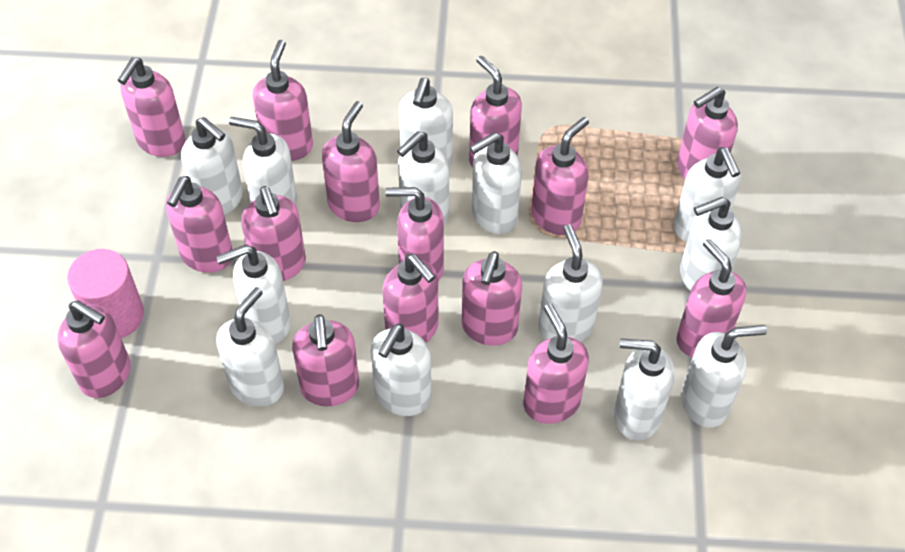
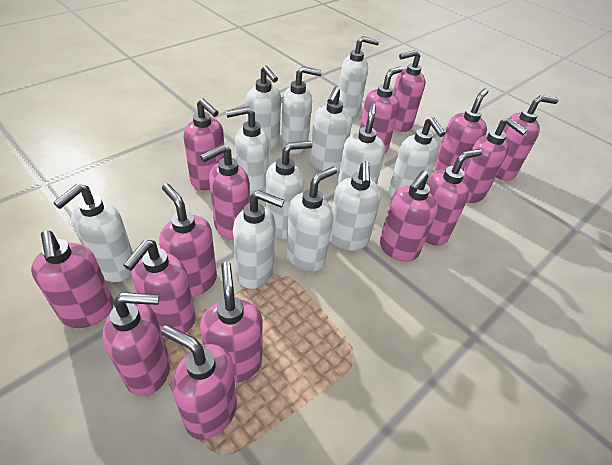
pink cylinder: 1 -> 0
white soap dispenser: 13 -> 12

